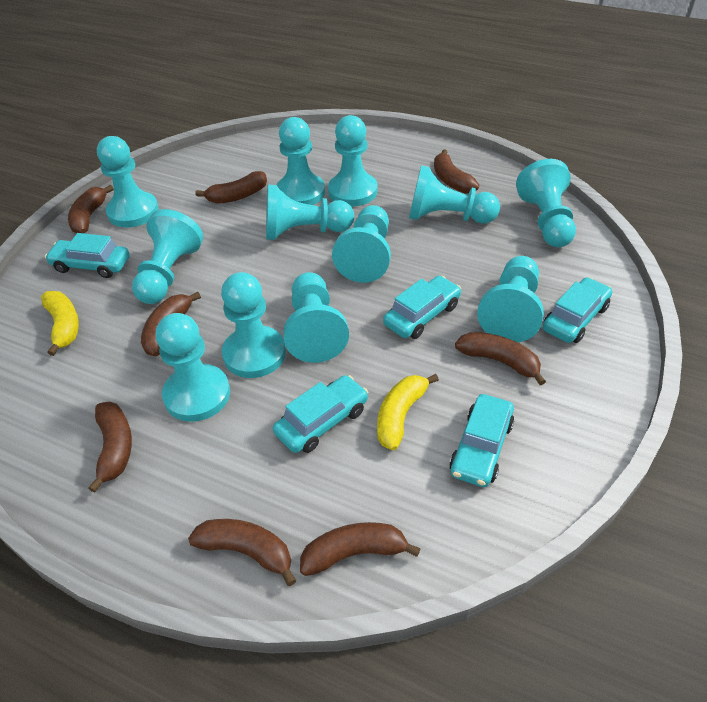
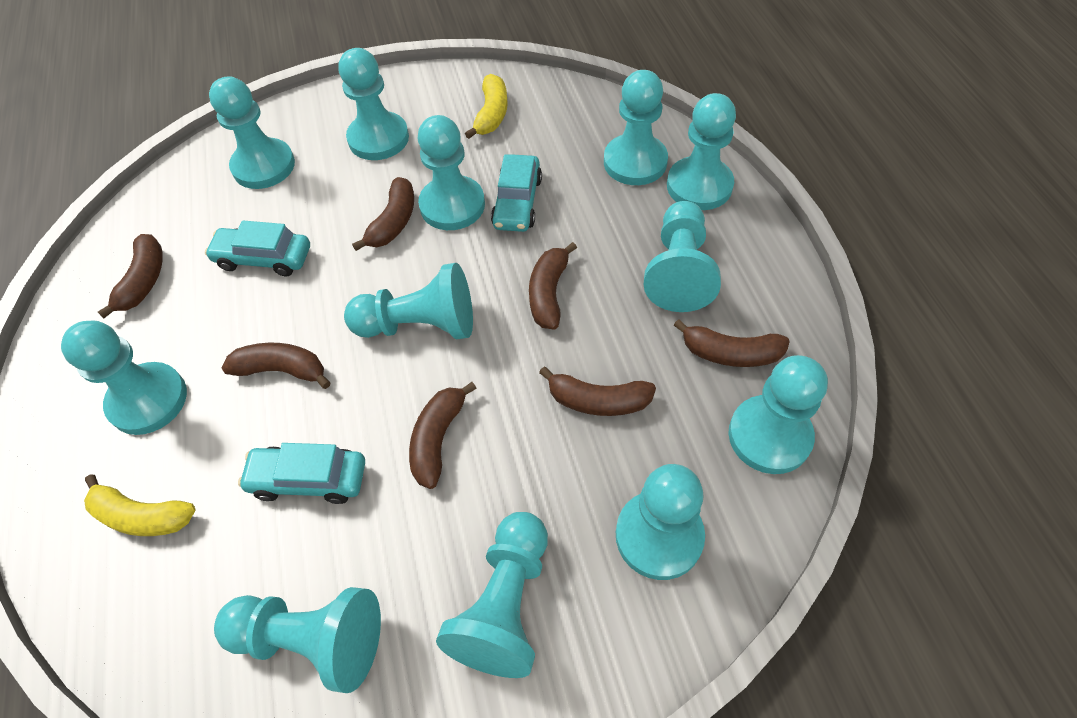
brown banana: 8 -> 7
turquoise car: 5 -> 3

